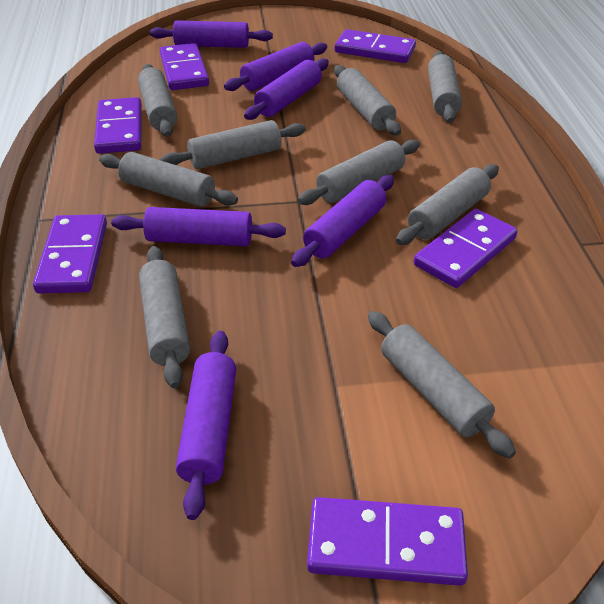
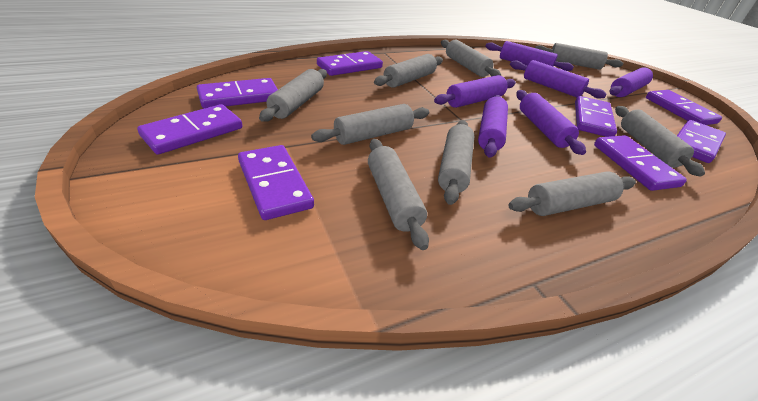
purple domino: 6 -> 8

